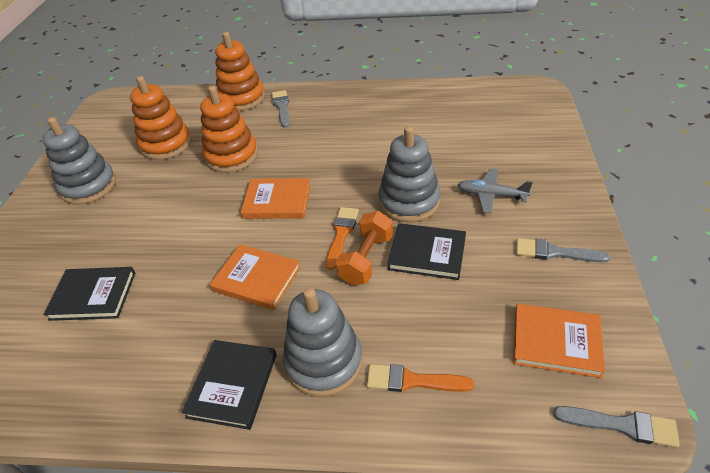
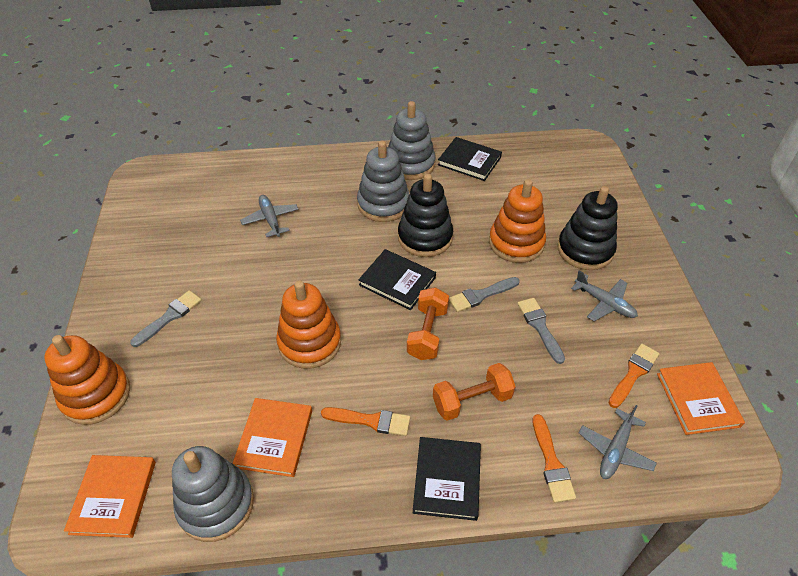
black stacking toy: 0 -> 2
grey plane: 1 -> 3
orange brush: 2 -> 3
orange dumbbell: 1 -> 2

